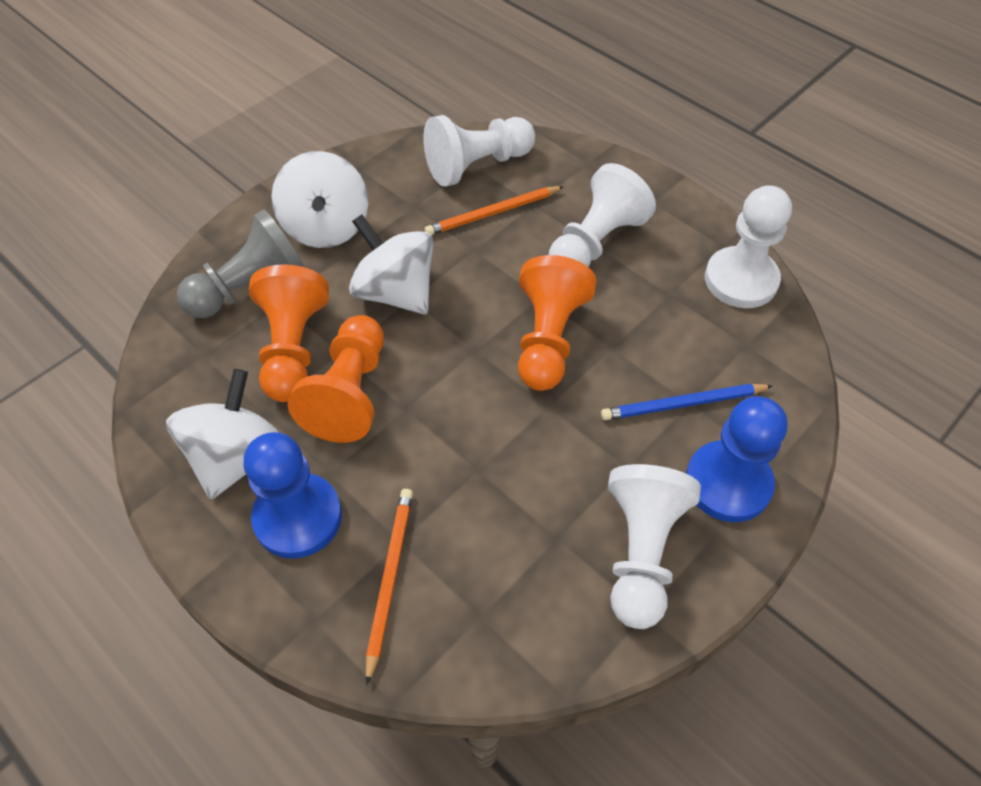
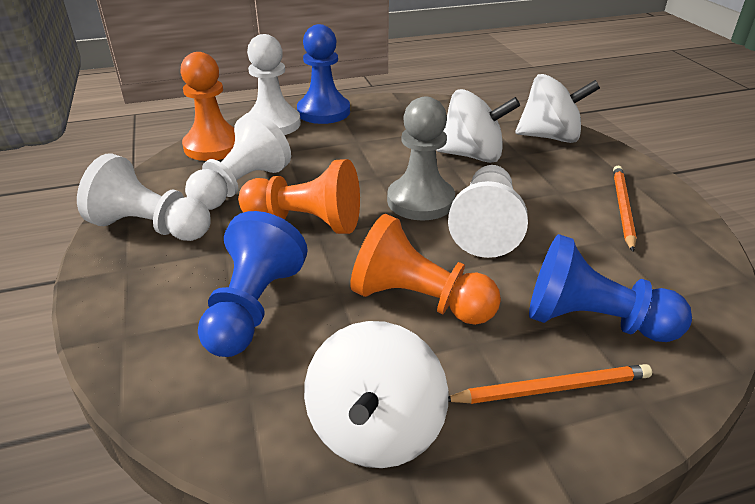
blue pawn: 2 -> 3
blue pencil: 1 -> 0

